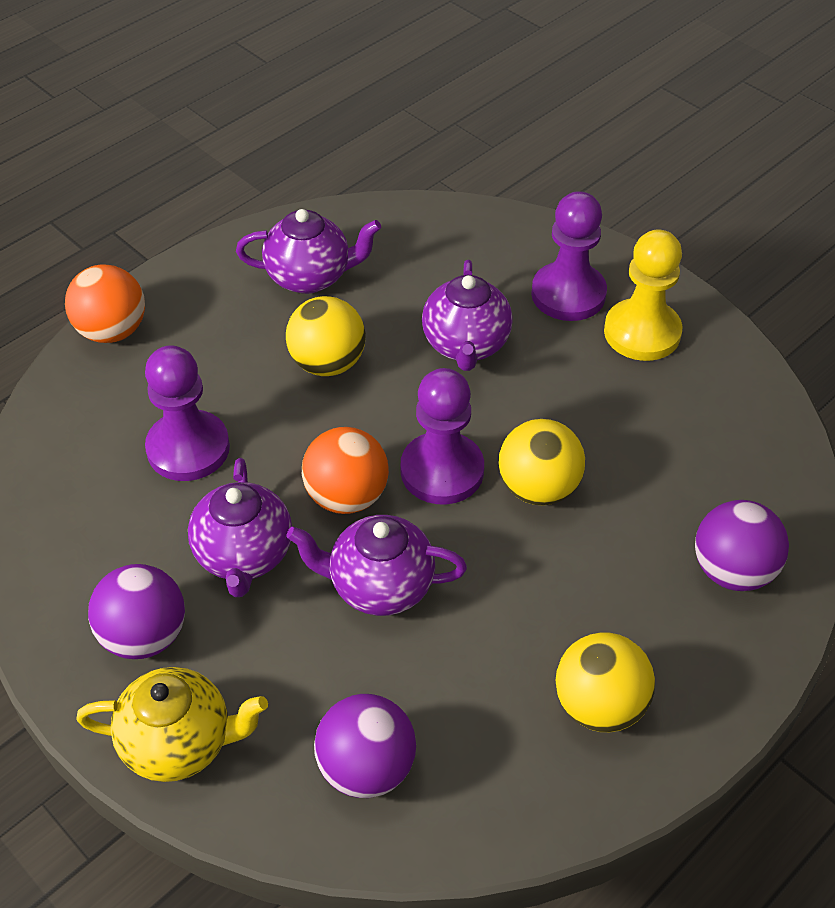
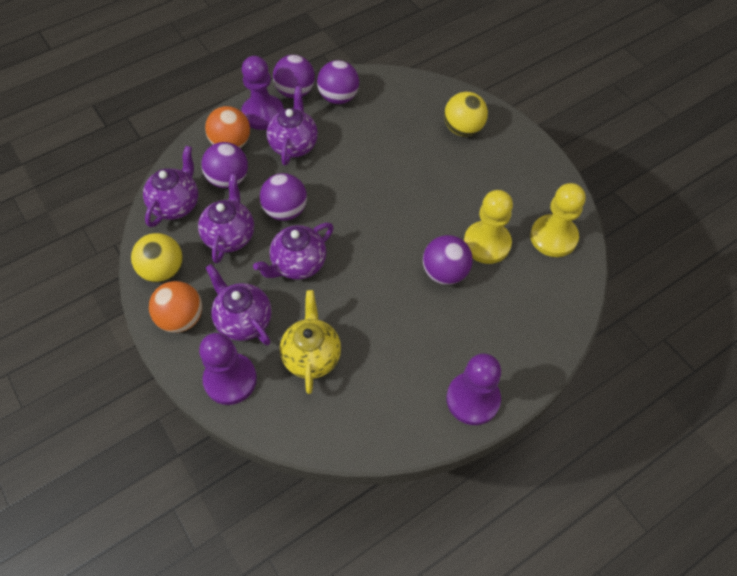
purple ball: 3 -> 5
purple teapot: 4 -> 5
yellow ball: 3 -> 2
yellow pawn: 1 -> 2

